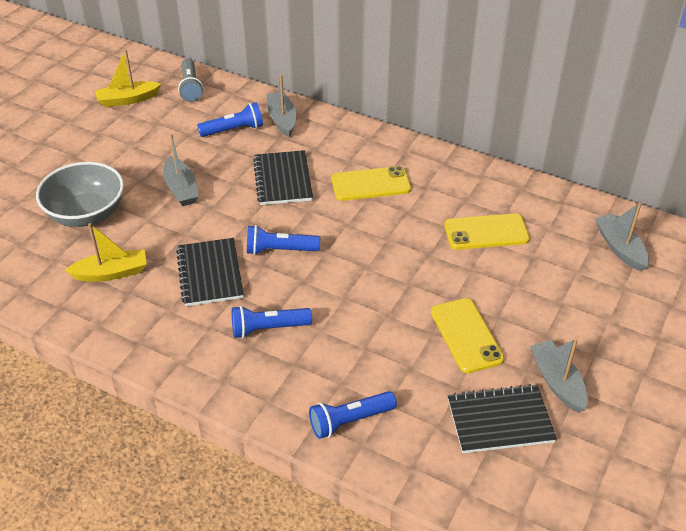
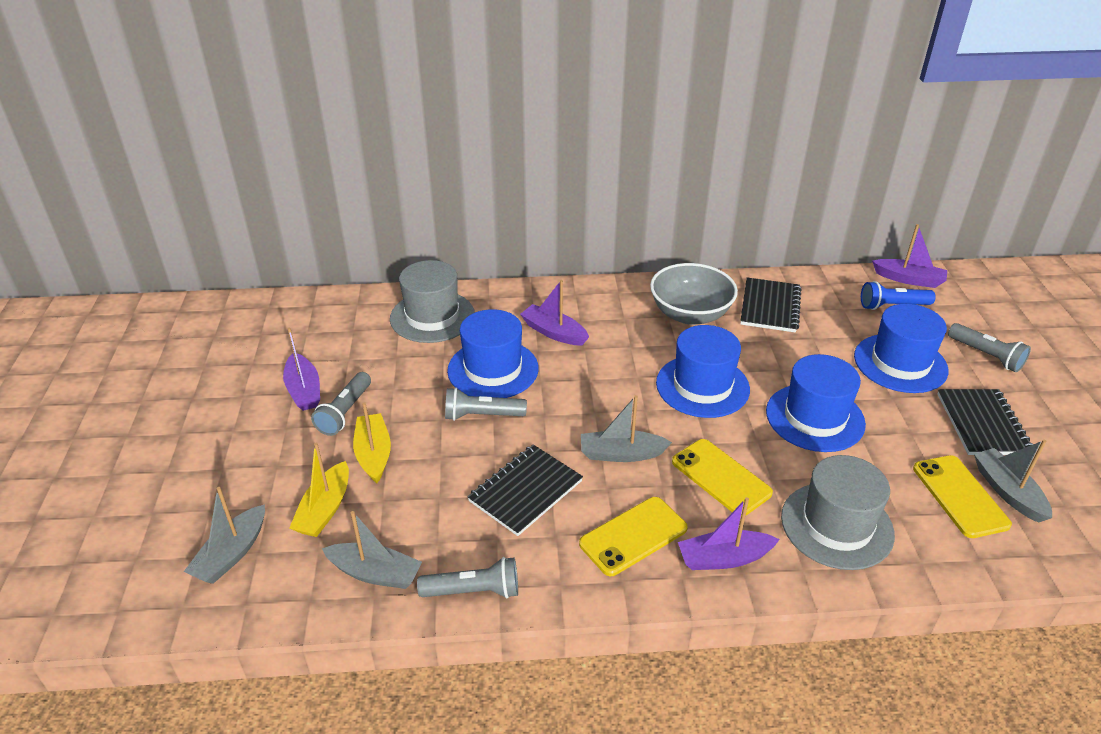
blue flashlight: 4 -> 1
blue hat: 0 -> 4
grey flashlight: 1 -> 4
grey hat: 0 -> 2
purple boat: 0 -> 4

